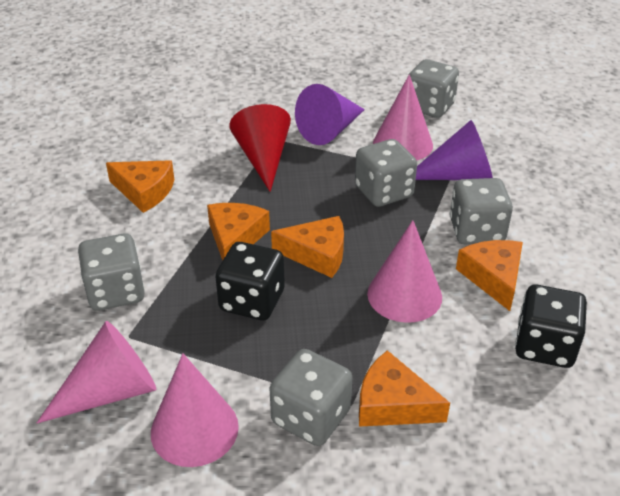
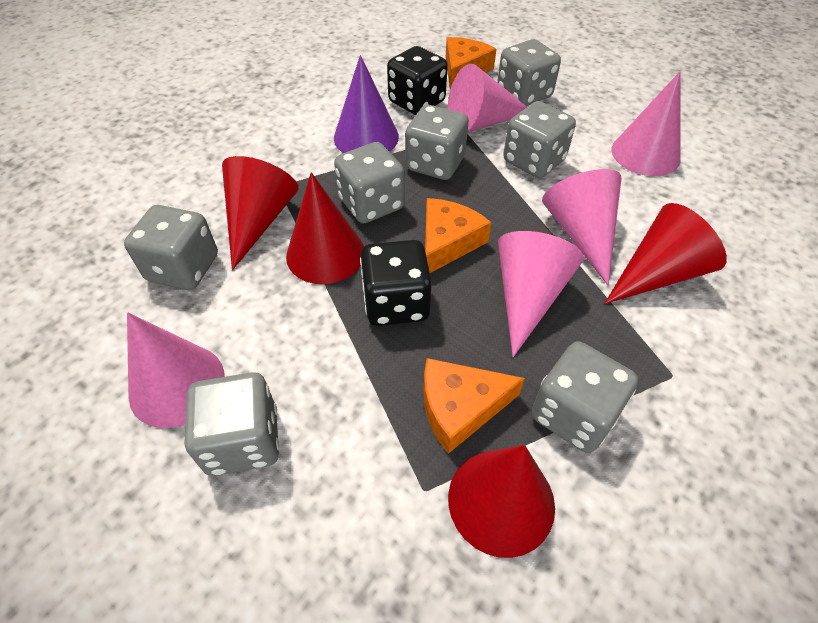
grey dice: 5 -> 7
orange cheese: 5 -> 3
pink cone: 4 -> 5
purple cone: 2 -> 1
red cone: 1 -> 4

